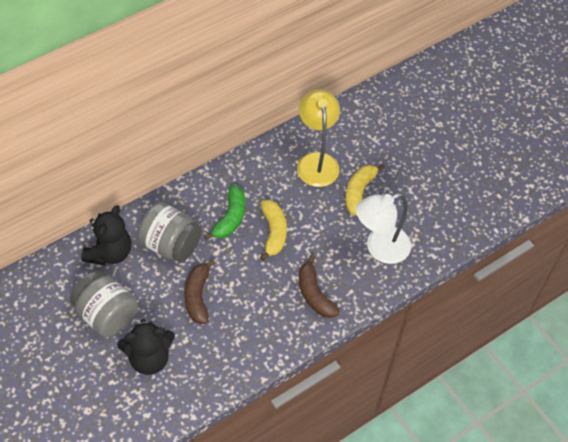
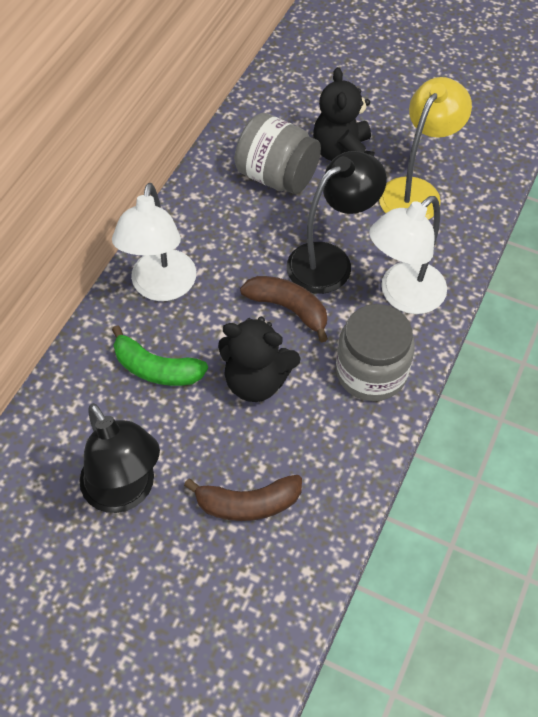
black lamp: 0 -> 2
white lamp: 1 -> 2
yellow banana: 2 -> 0

